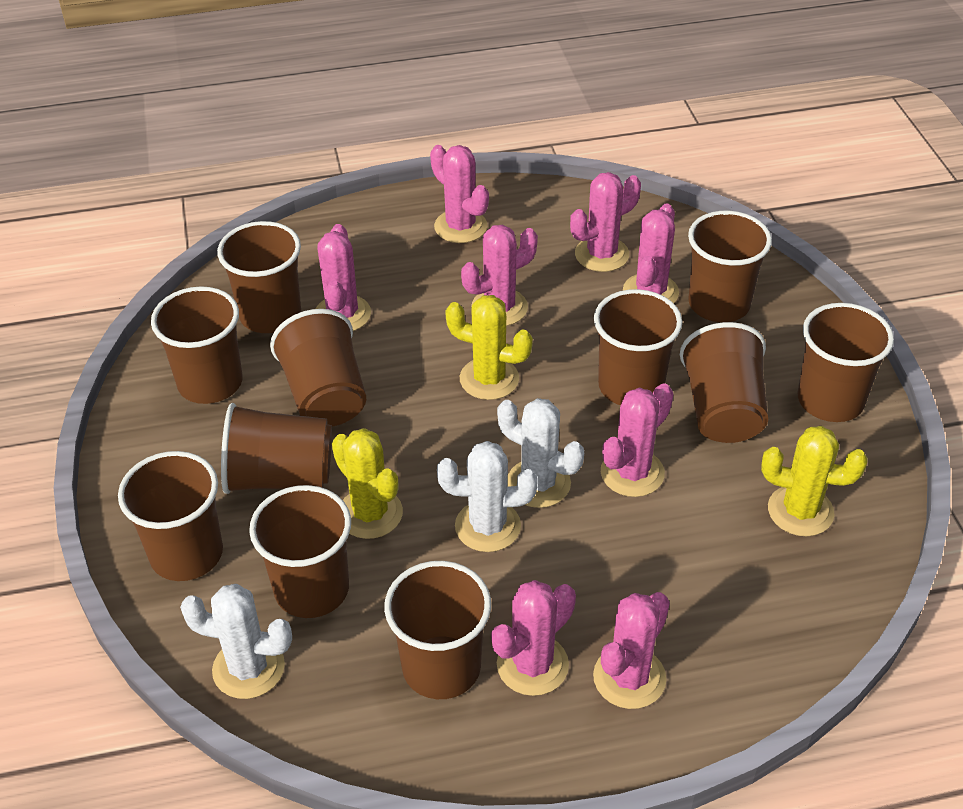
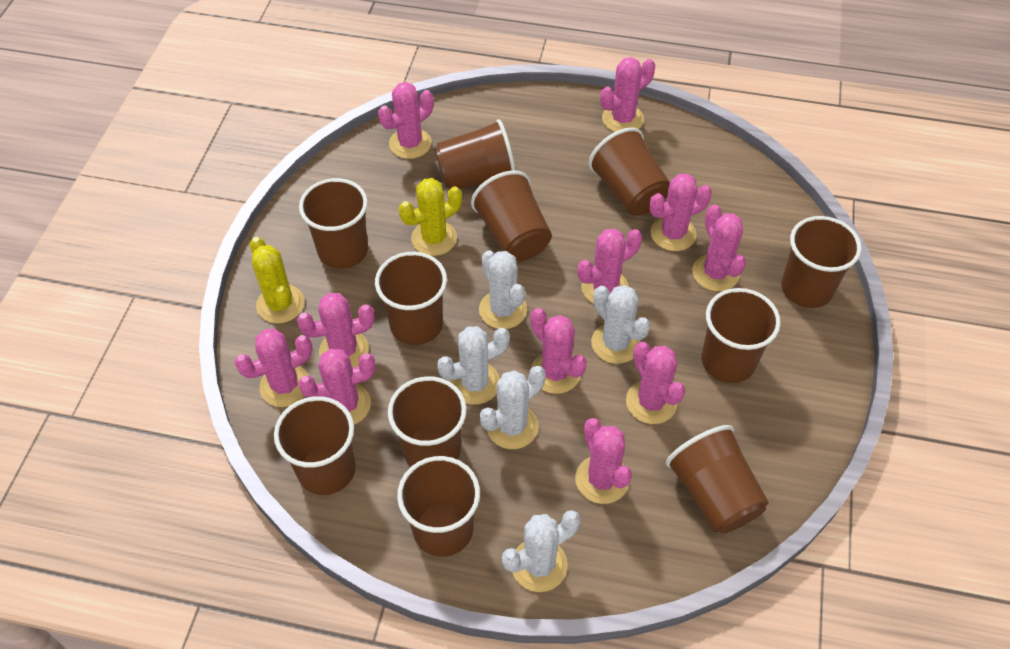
pink cactus: 8 -> 11
white cactus: 3 -> 5
yellow cactus: 3 -> 2

